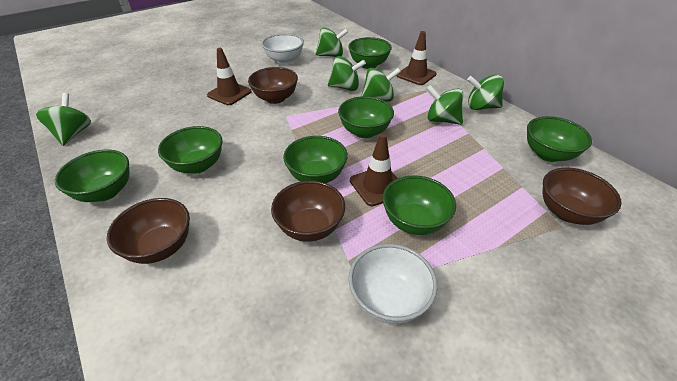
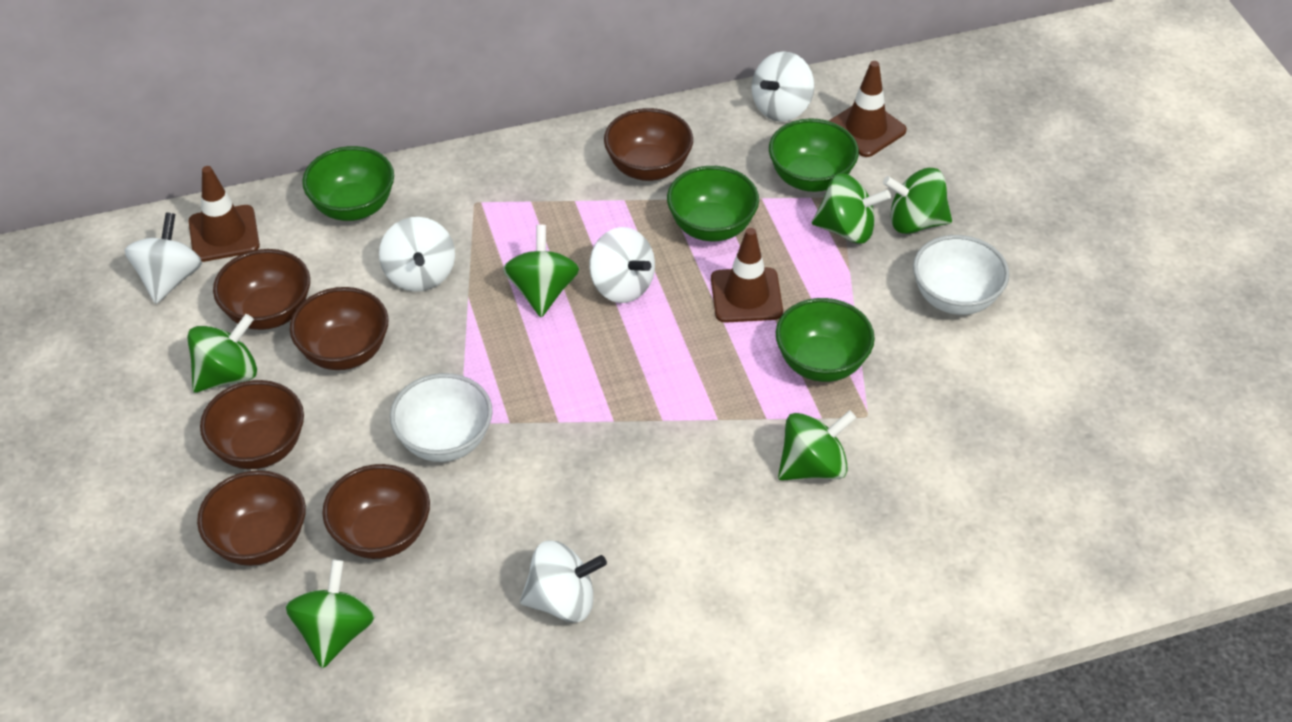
brown bowl: 4 -> 6
green bowl: 7 -> 4
white spinning top: 0 -> 5

